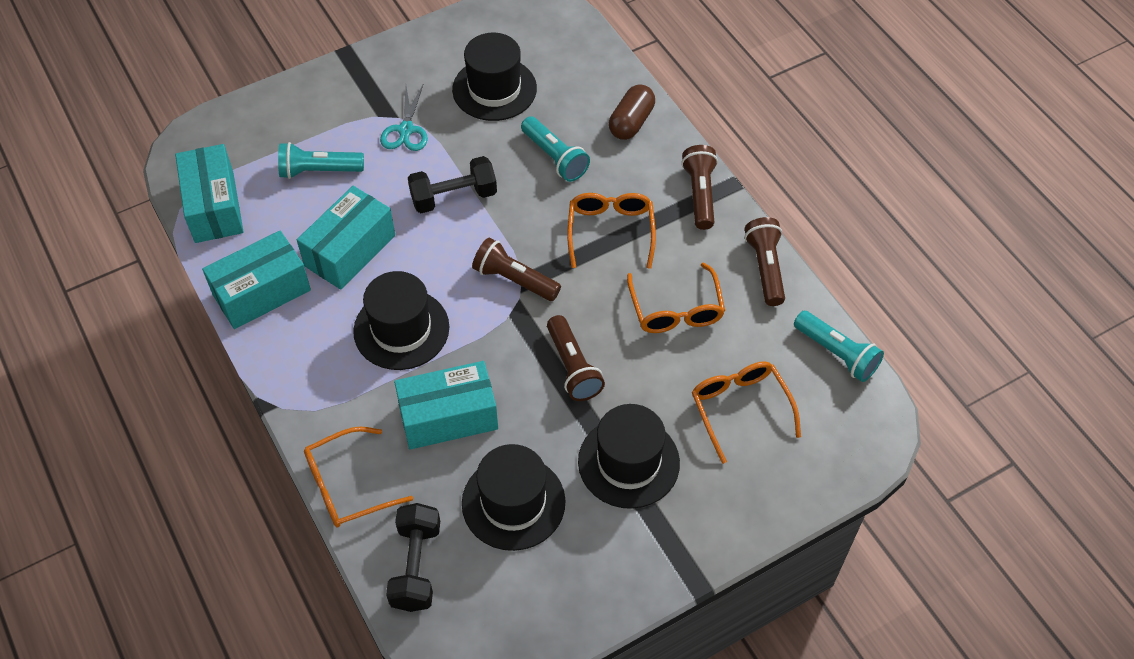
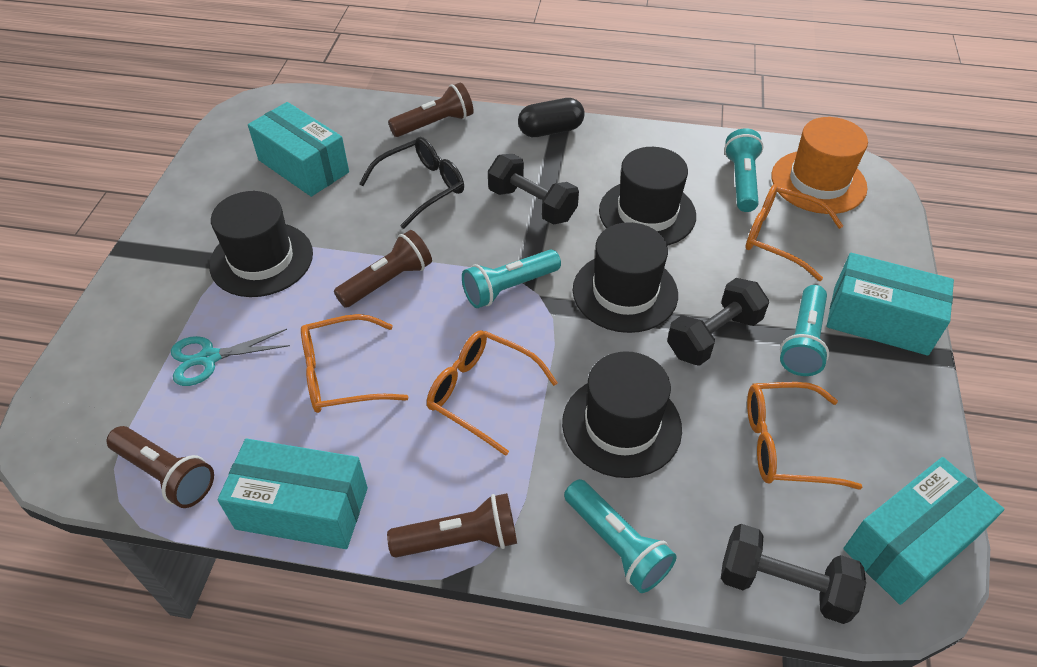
black capsule: 0 -> 1
black dumbbell: 2 -> 3
black glasses: 0 -> 1
brown capsule: 1 -> 0
orange hat: 0 -> 1
turquoise flashlight: 3 -> 4

